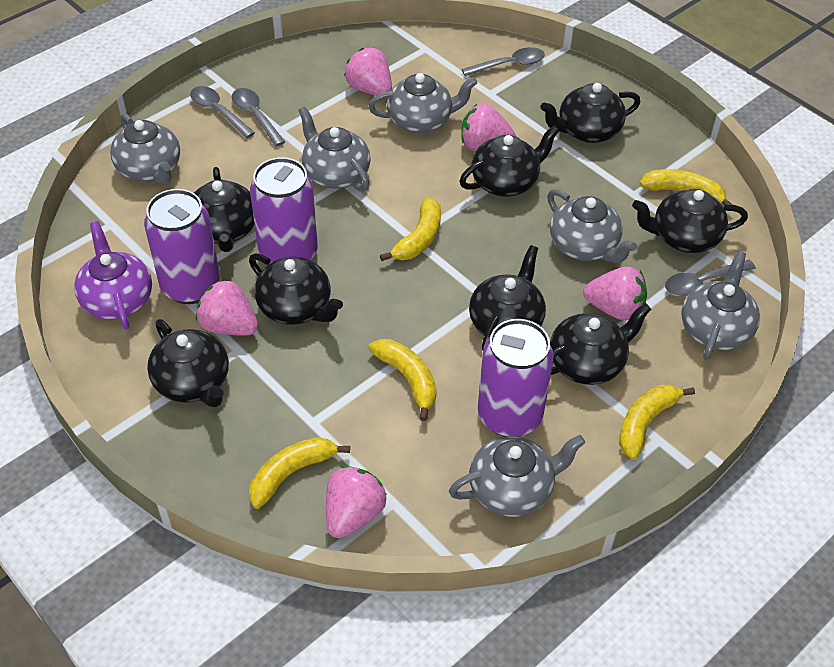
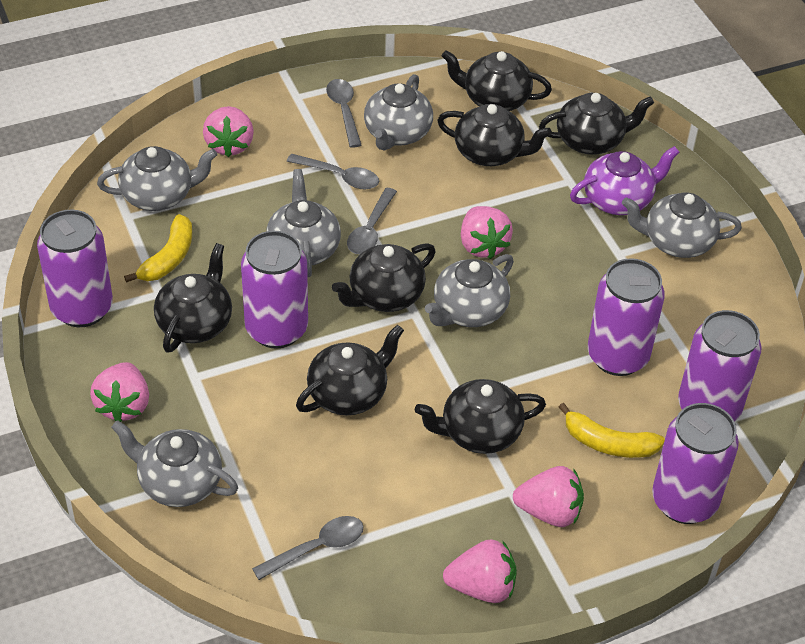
black teapot: 8 -> 7
purple can: 3 -> 5
yellow banana: 5 -> 2

